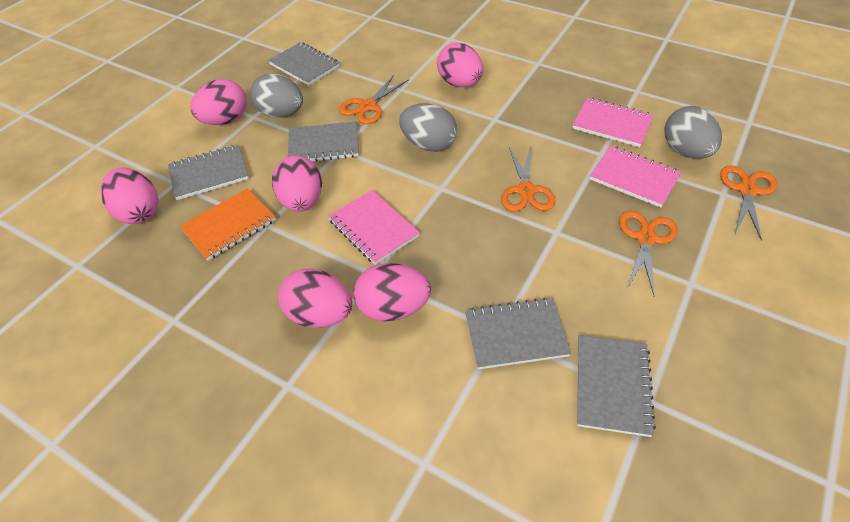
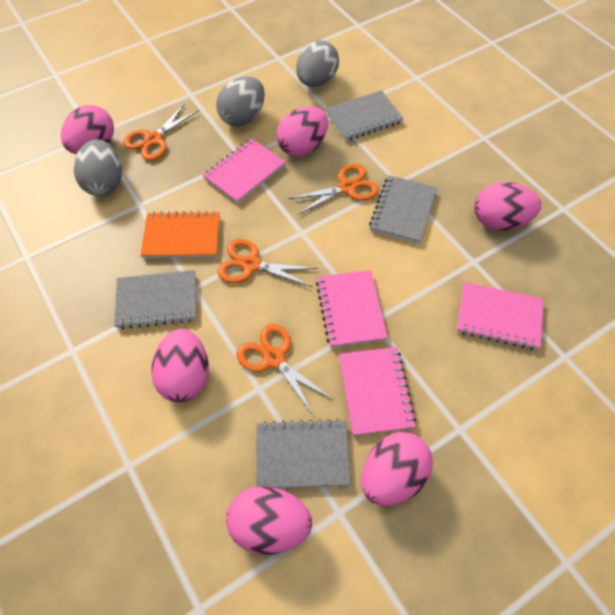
grey notebook: 5 -> 4
pink notebook: 3 -> 4

